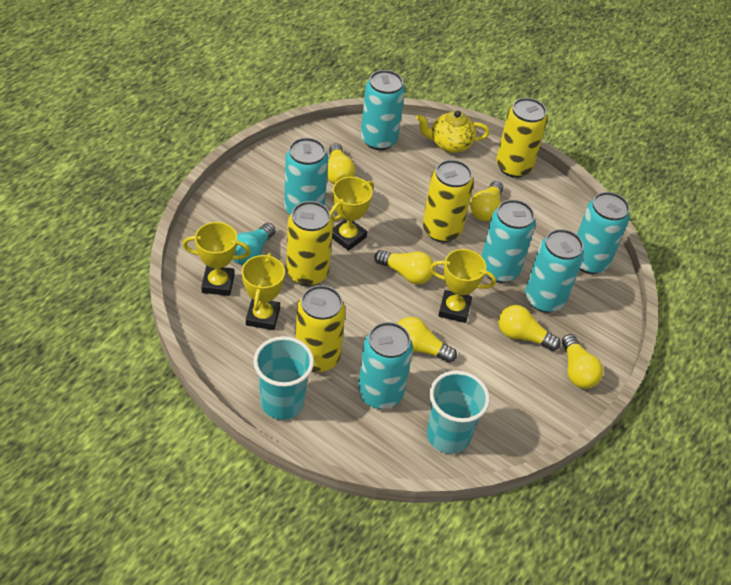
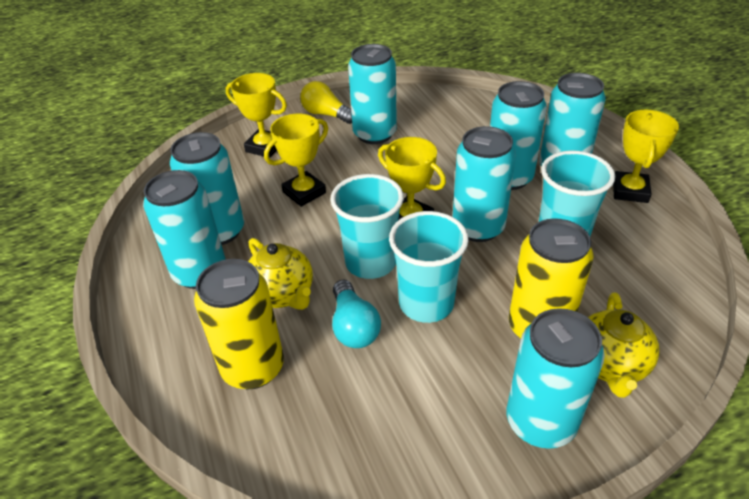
turquoise can: 6 -> 7
turquoise cup: 2 -> 3
yellow can: 4 -> 2
yellow light bulb: 6 -> 1
yellow teapot: 1 -> 2

